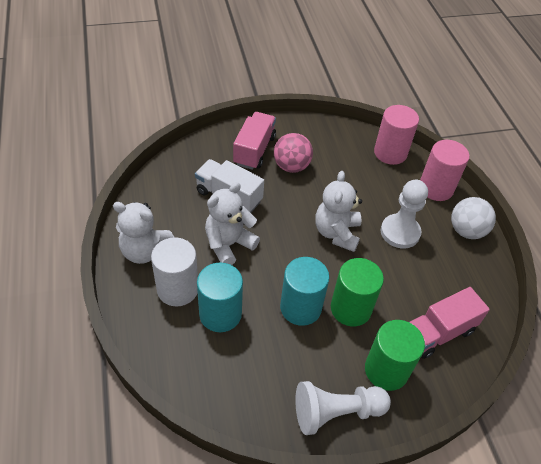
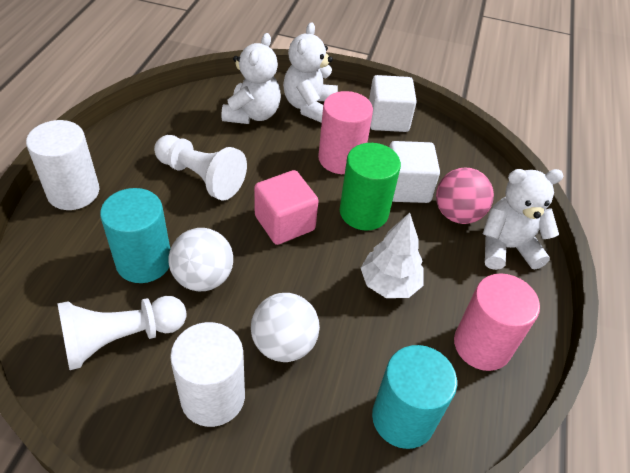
green cylinder: 2 -> 1
pink cube: 0 -> 1
pink truck: 2 -> 0
white ball: 1 -> 2
white cube: 0 -> 2
white cylinder: 1 -> 2
white tree: 0 -> 1
white truck: 1 -> 0

